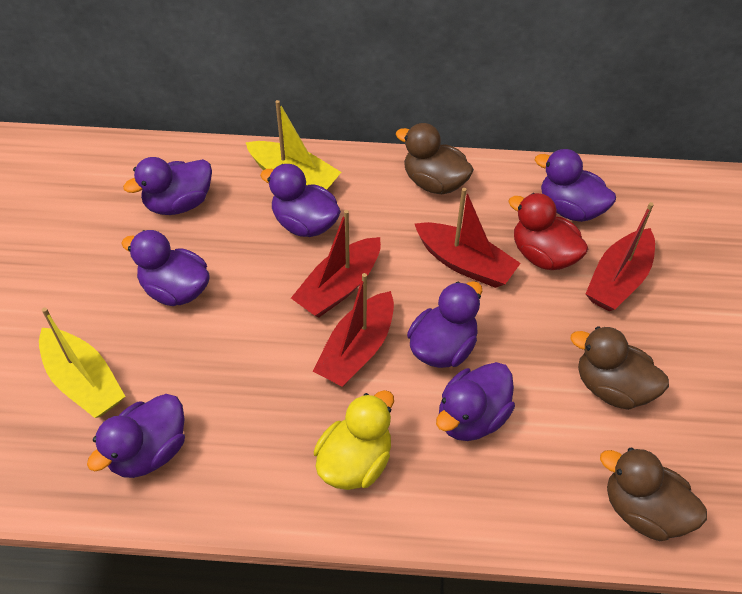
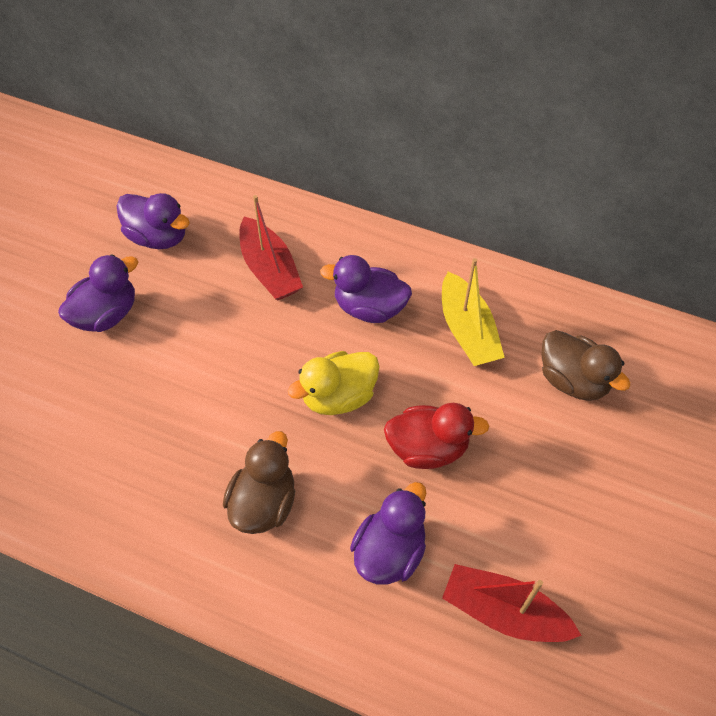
brown duck: 3 -> 2
purple duck: 7 -> 4
red boat: 4 -> 2
yellow boat: 2 -> 1

